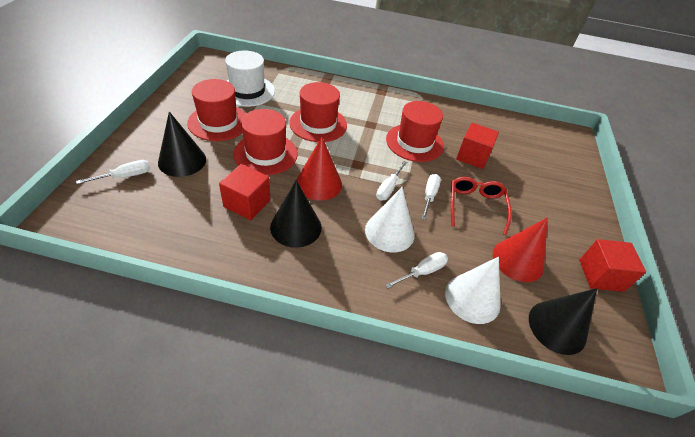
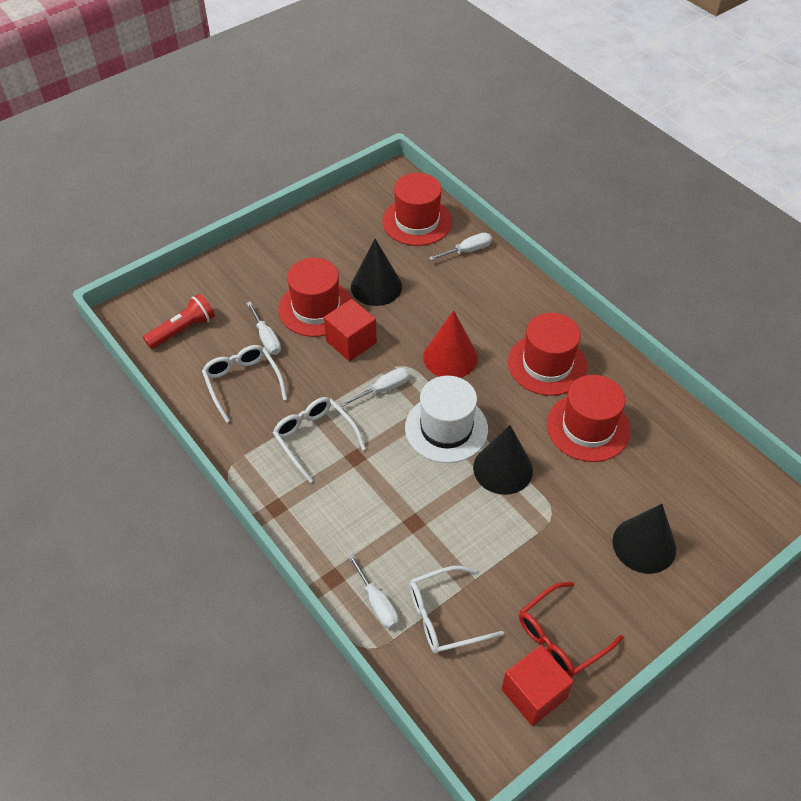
red cone: 2 -> 1
red cube: 3 -> 2
red flashlight: 0 -> 1
white cone: 2 -> 0
white glasses: 0 -> 3

